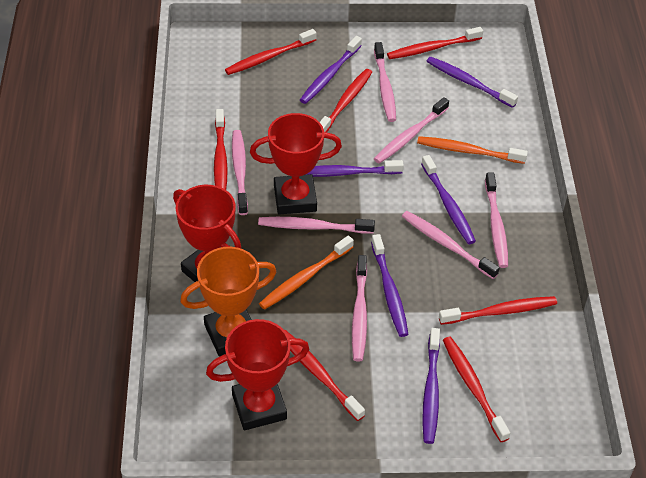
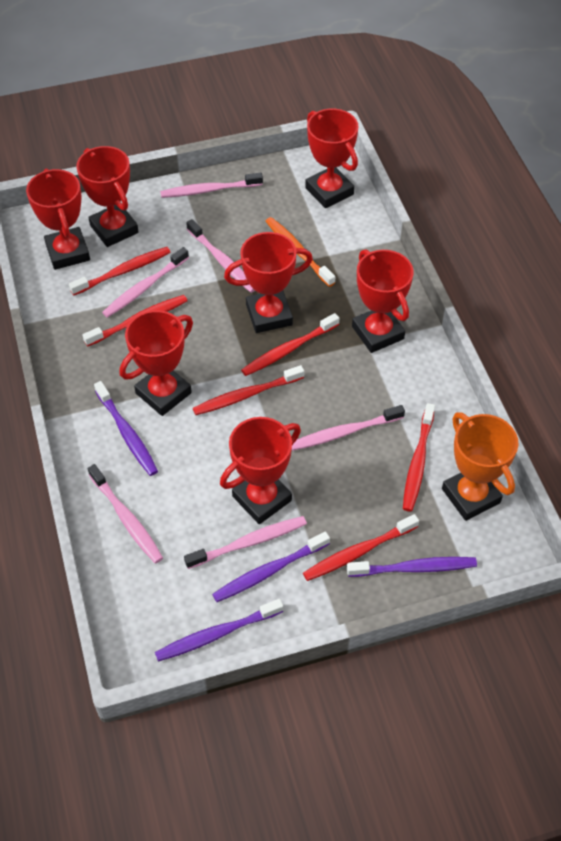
orange toothbrush: 2 -> 1
pink toothbrush: 7 -> 6
purple toothbrush: 6 -> 4
red toothbrush: 7 -> 6
red trophy: 3 -> 7

